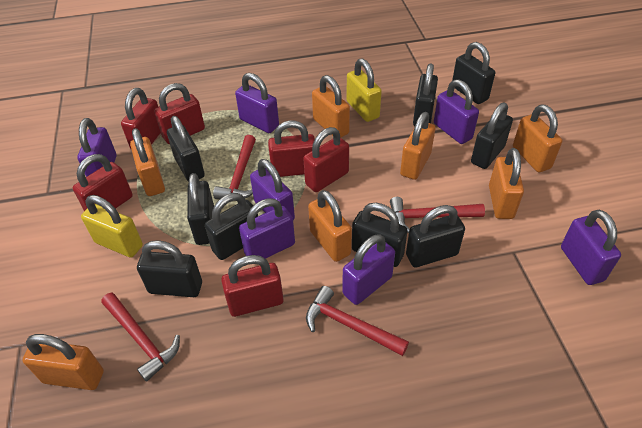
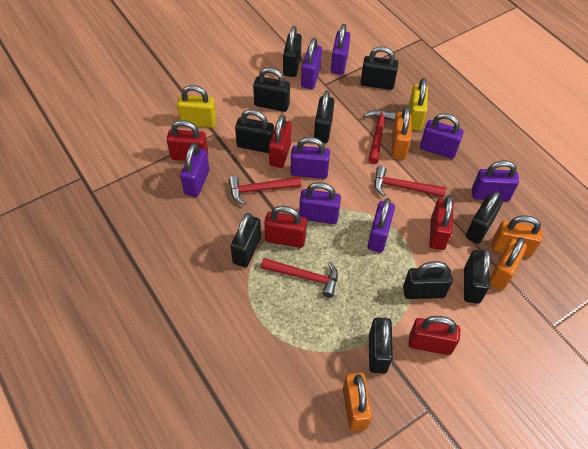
black padlock: 9 -> 10
orange padlock: 7 -> 4
purple padlock: 7 -> 8
red padlock: 6 -> 5

